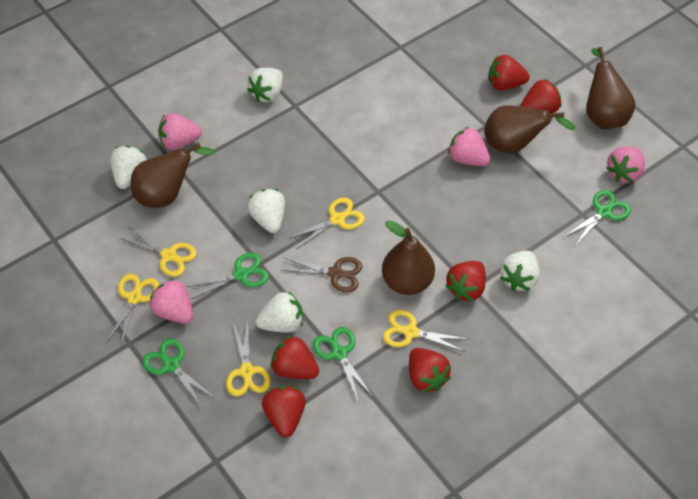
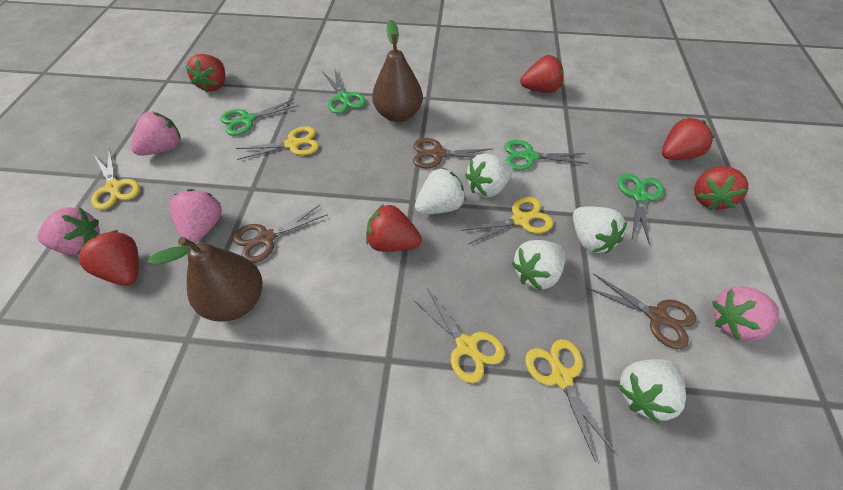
brown pear: 4 -> 2
brown scissors: 1 -> 3

